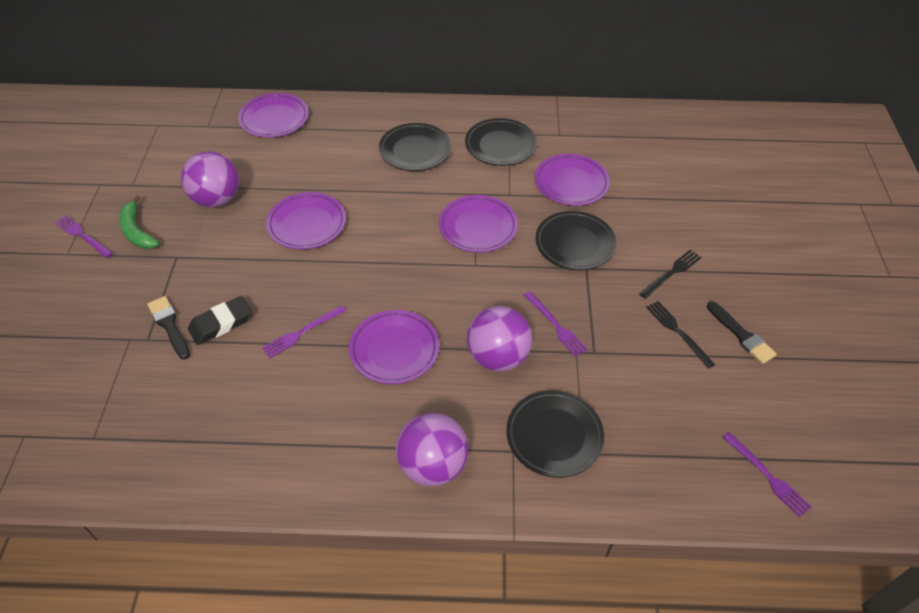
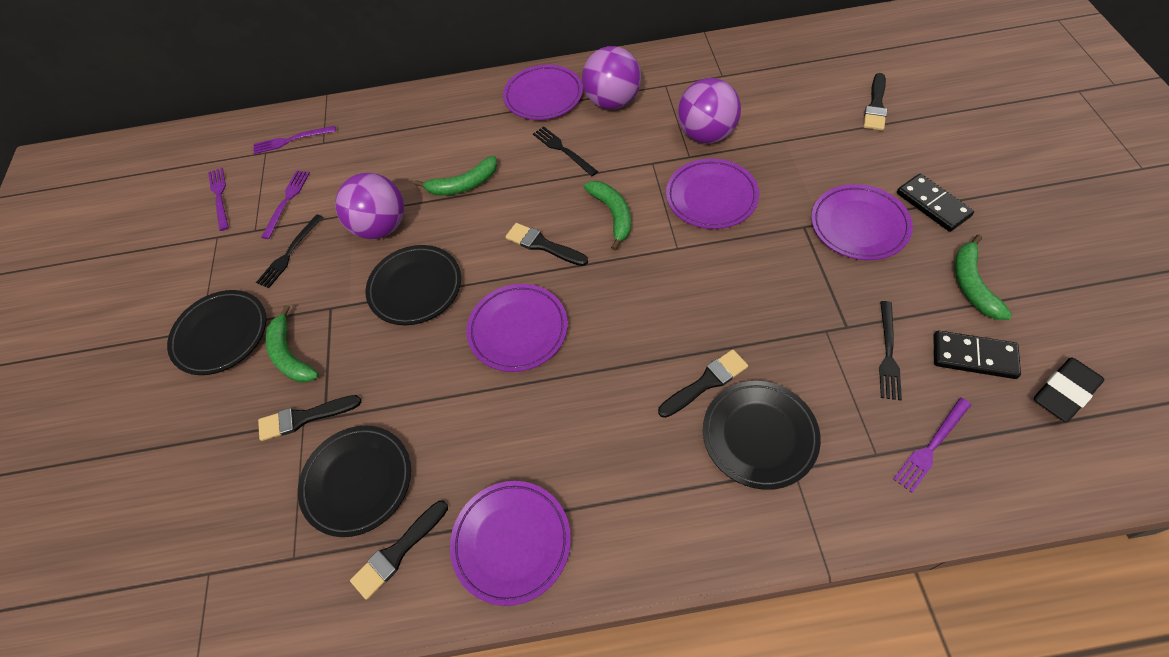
black brush: 2 -> 5
black domino: 0 -> 2
black fork: 2 -> 3
green banana: 1 -> 4

